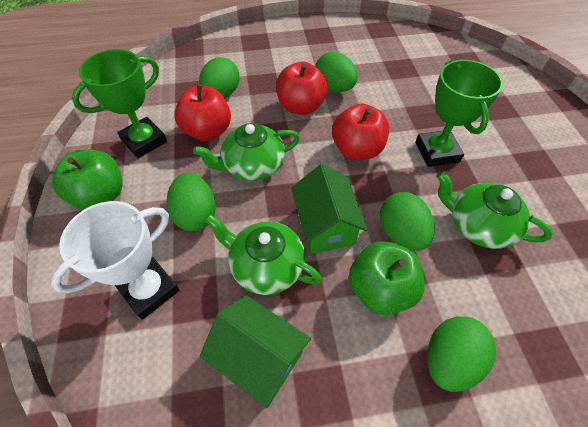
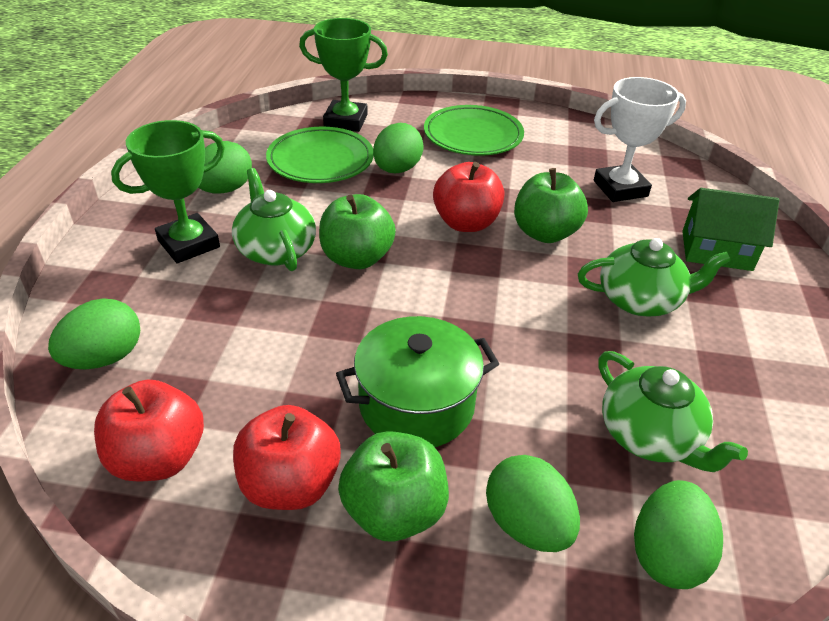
green apple: 2 -> 3
green house: 2 -> 1
green plate: 0 -> 2
green pot: 0 -> 1

